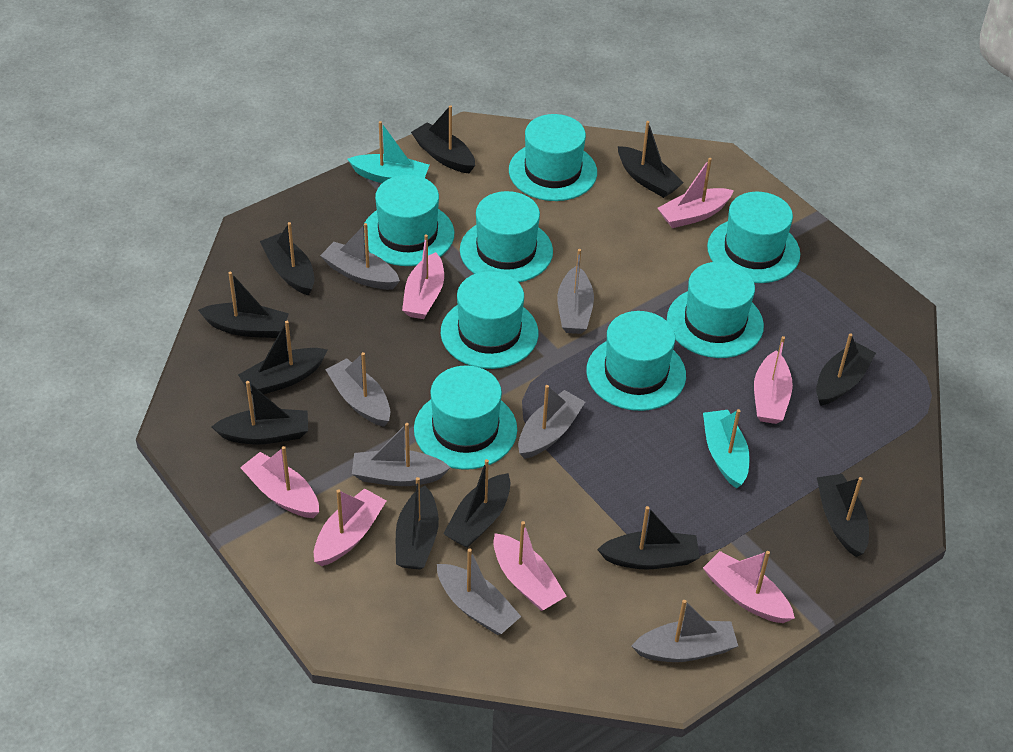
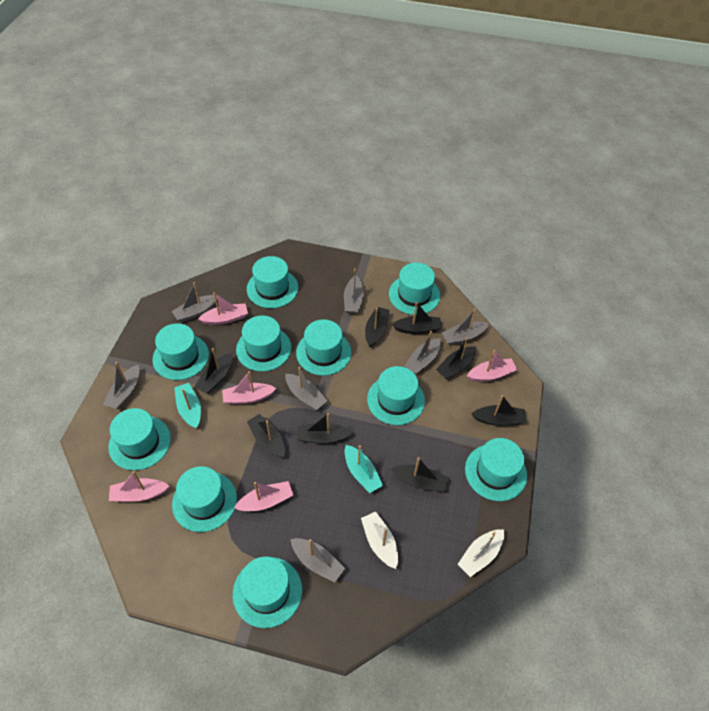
black boat: 11 -> 8
pink boat: 7 -> 5
turquoise hat: 8 -> 10
white boat: 0 -> 2

